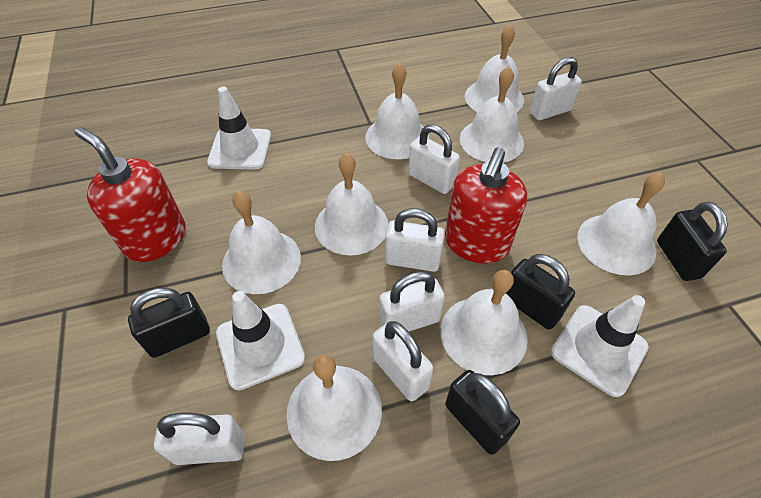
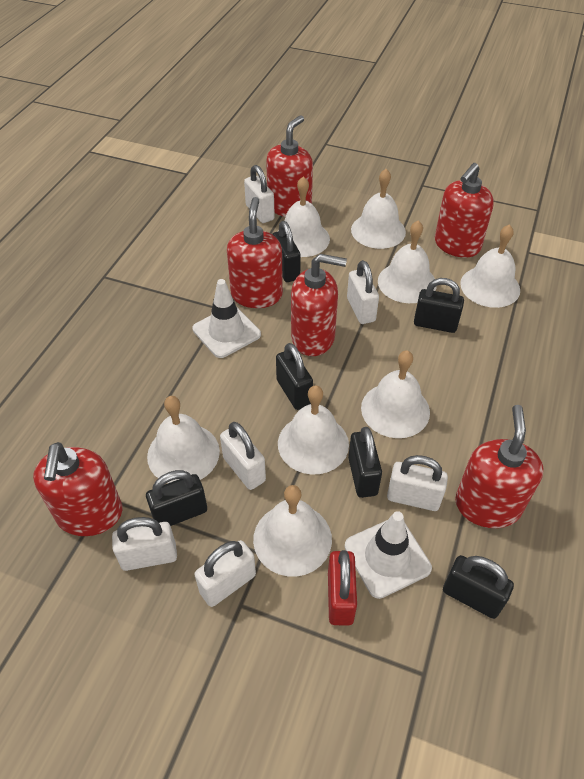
black padlock: 4 -> 6
red padlock: 0 -> 1
red soap dispenser: 2 -> 6
white traffic cone: 3 -> 2

